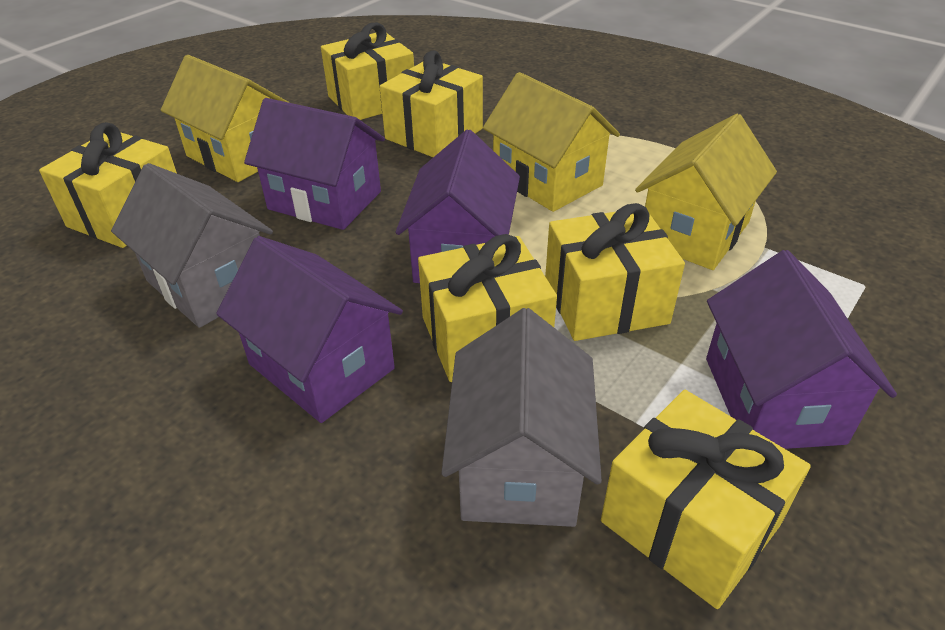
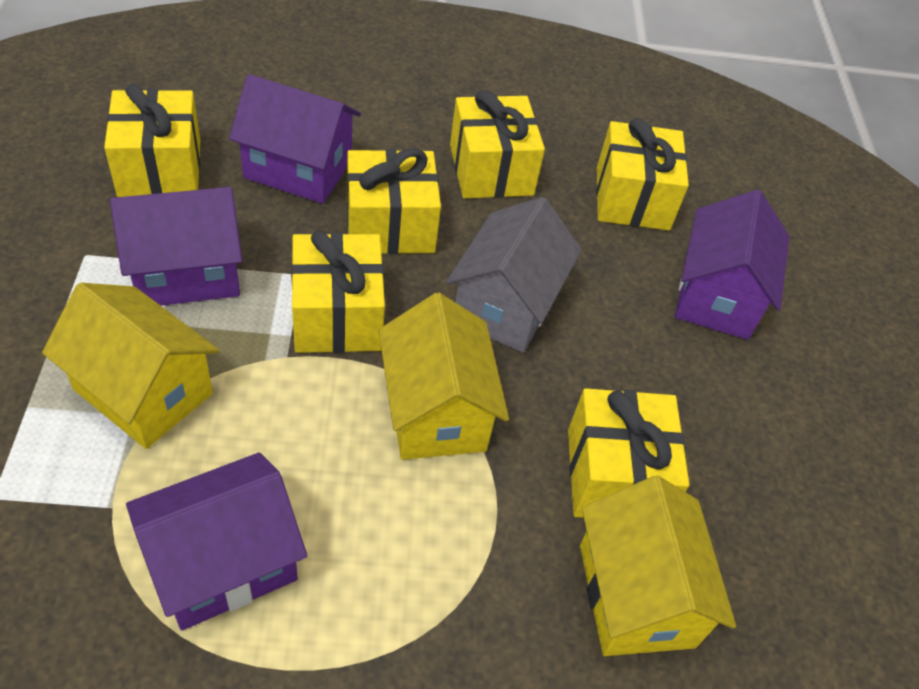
grey house: 2 -> 1

